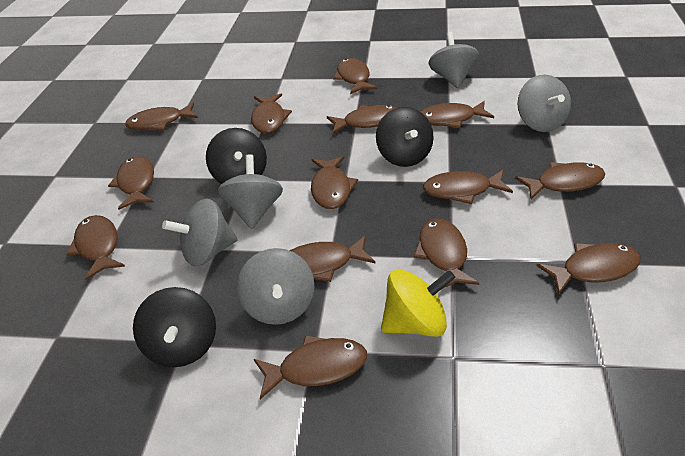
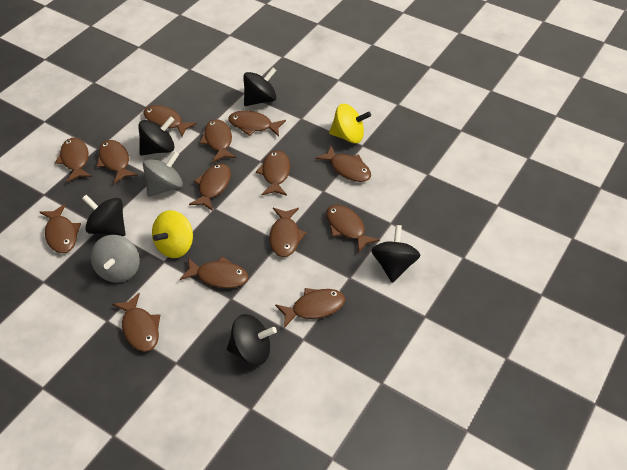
black spinning top: 3 -> 5
grey spinning top: 5 -> 2
yellow spinning top: 1 -> 2

